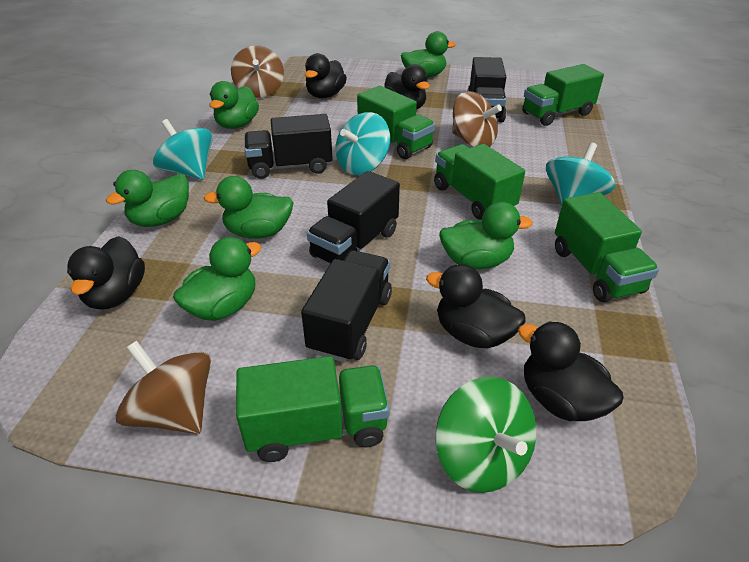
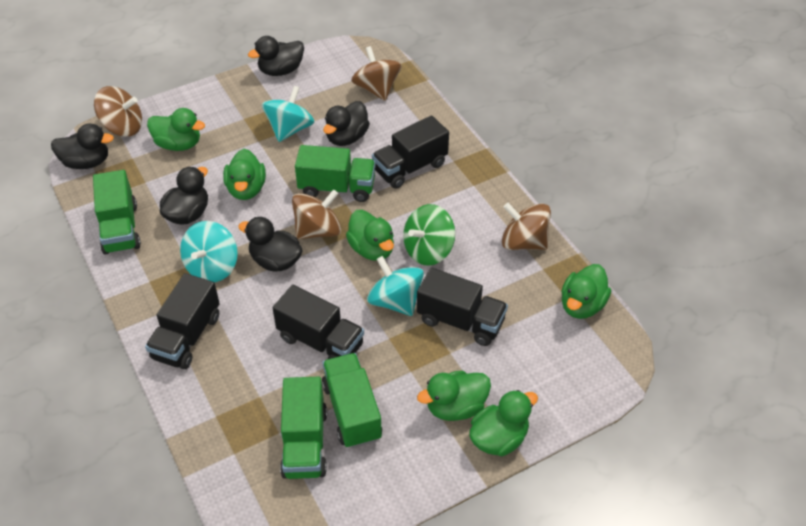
brown spinning top: 3 -> 4
green truck: 5 -> 4

